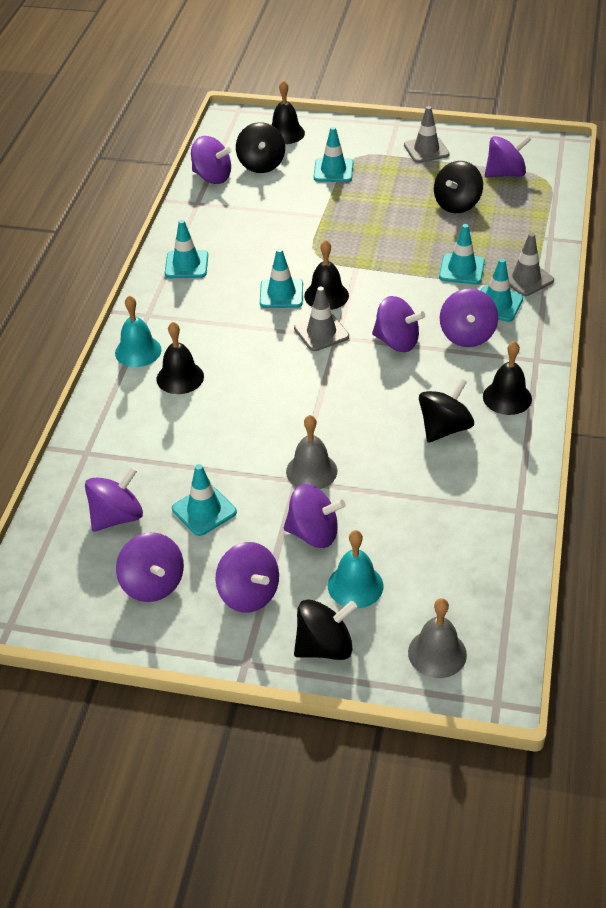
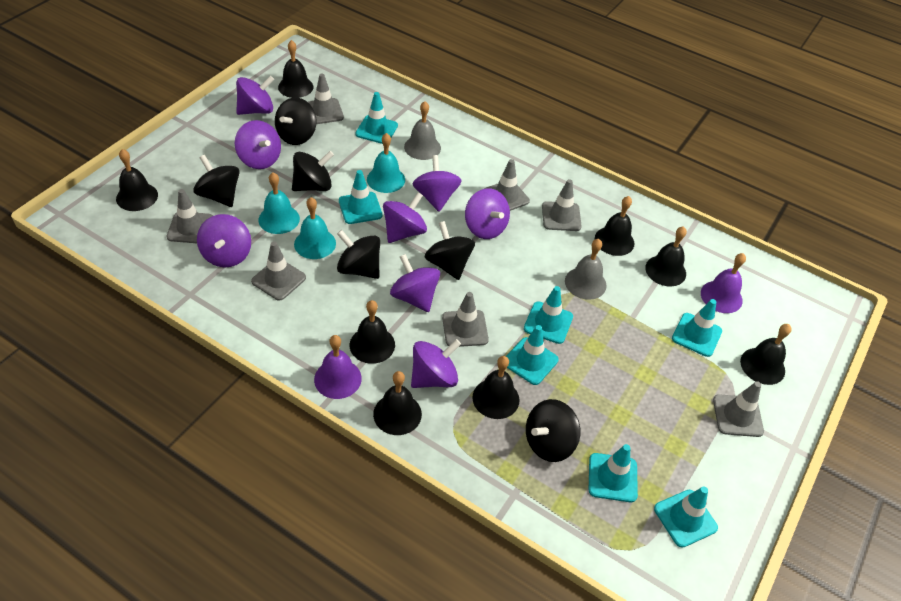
black bell: 4 -> 8
black spinning top: 4 -> 6
grey traffic cone: 3 -> 7
purple bell: 0 -> 2
turquoise bell: 2 -> 3
turquoise traffic cone: 6 -> 7

